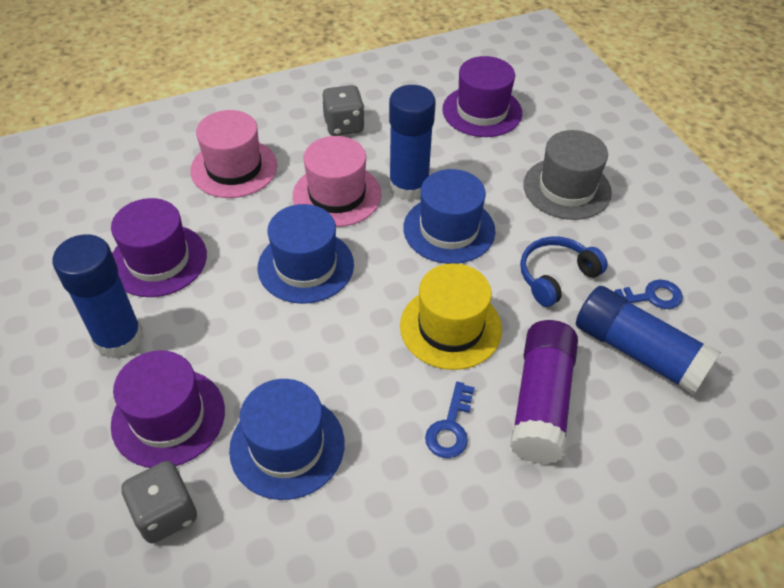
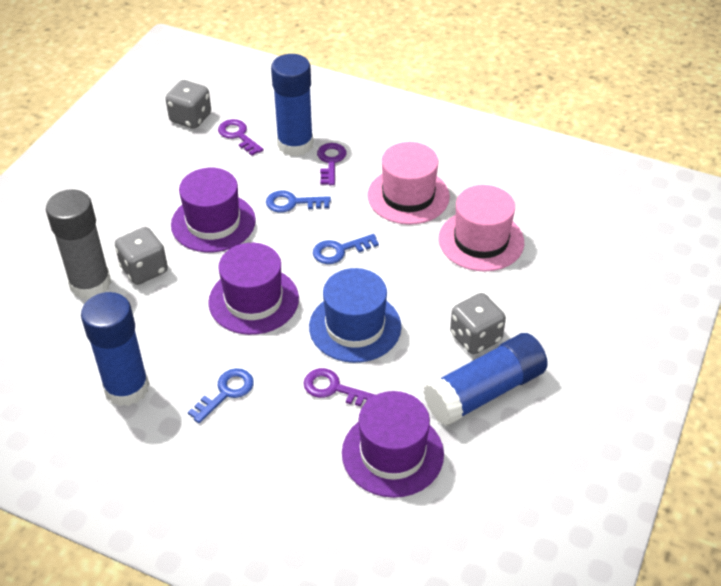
blue hat: 3 -> 1
blue headphones: 1 -> 0
blue key: 2 -> 3
grey dice: 2 -> 3
grey glue stick: 0 -> 1
grey hat: 1 -> 0
purple glue stick: 1 -> 0
purple key: 0 -> 3
yellow hat: 1 -> 0

